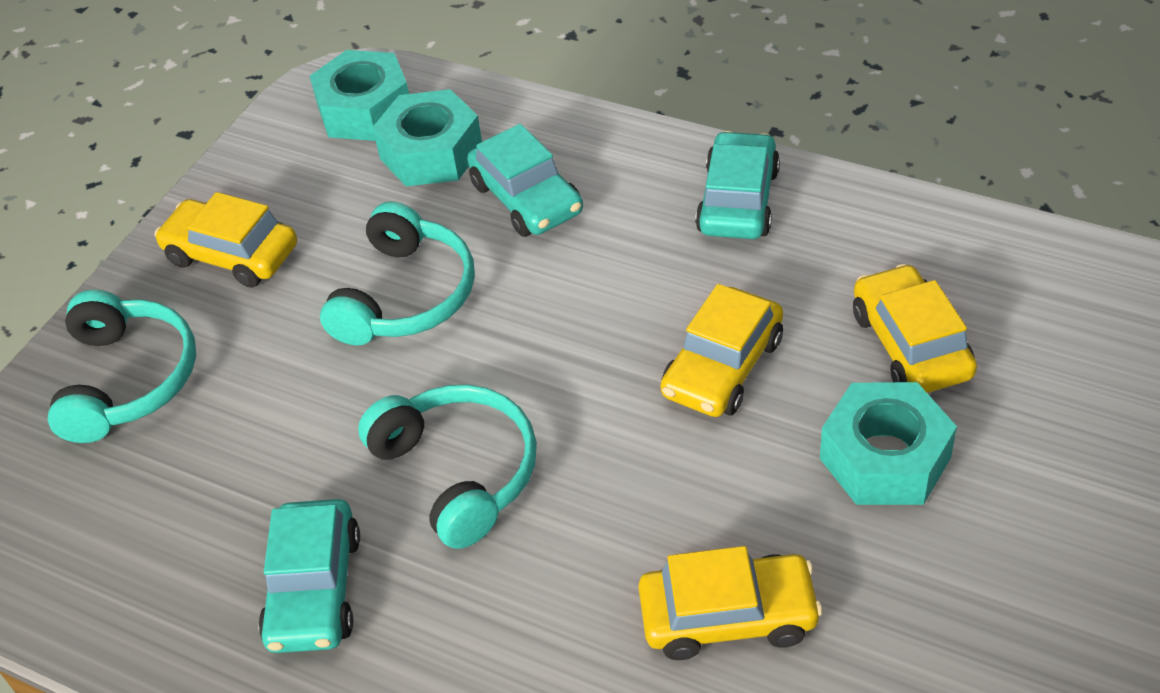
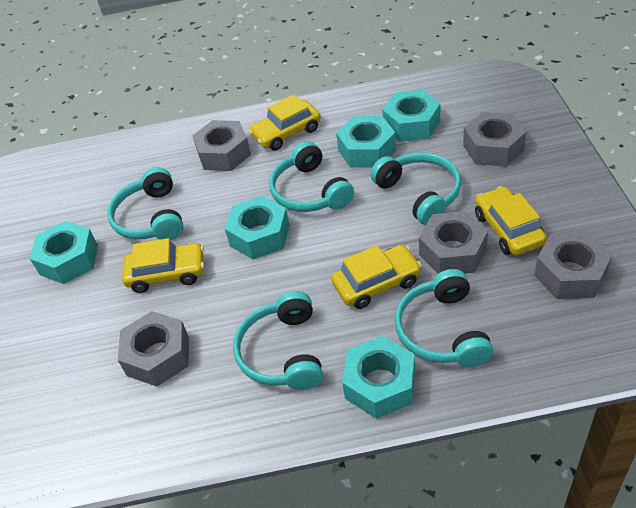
grey nut: 0 -> 5
turquoise car: 3 -> 0
turquoise headphones: 3 -> 5
turquoise nut: 3 -> 5

